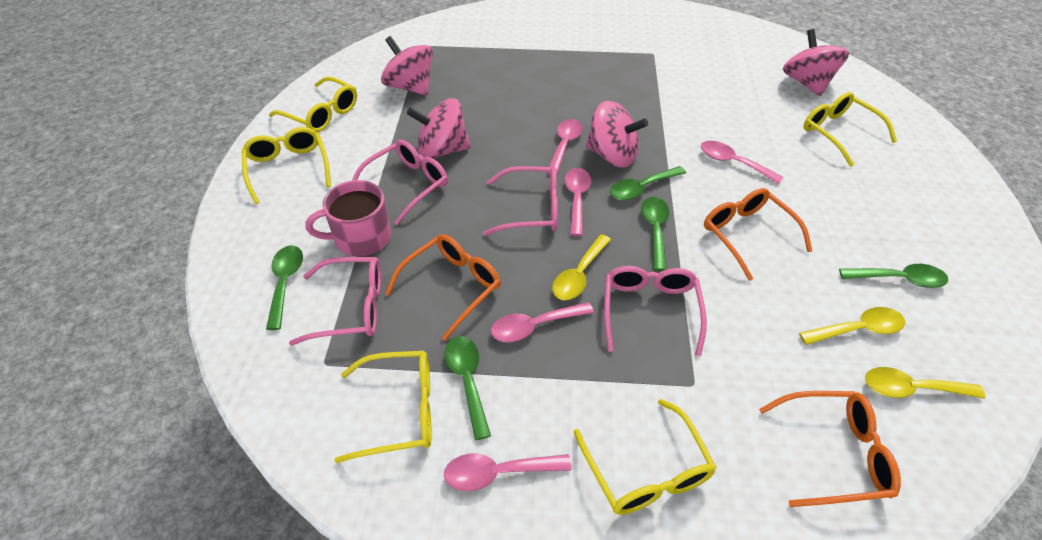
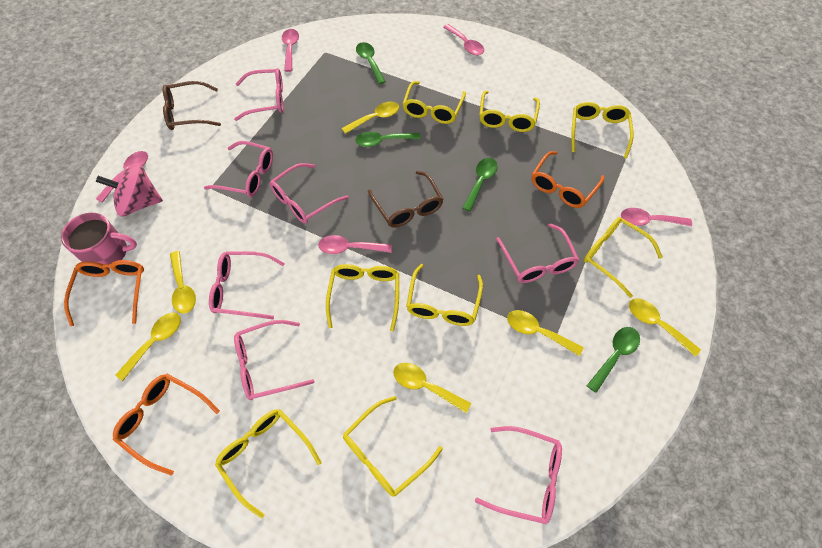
brown glasses: 0 -> 2
green spoon: 5 -> 4
pink glasses: 4 -> 7
pink spinning top: 4 -> 1
yellow glasses: 5 -> 8
yellow spoon: 3 -> 6

